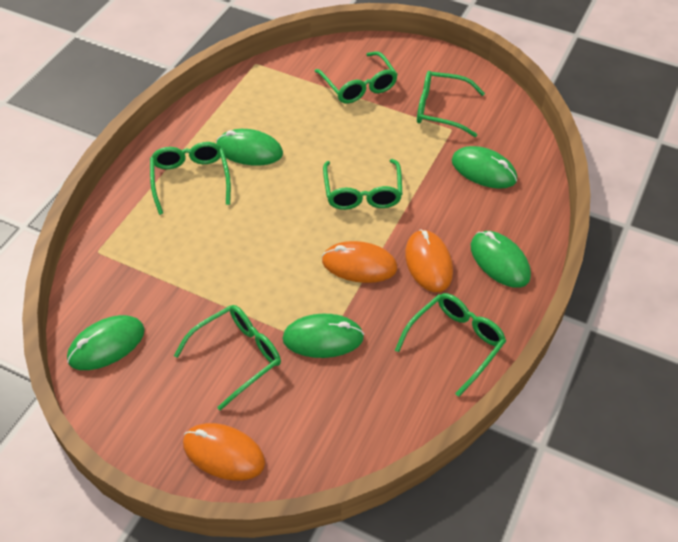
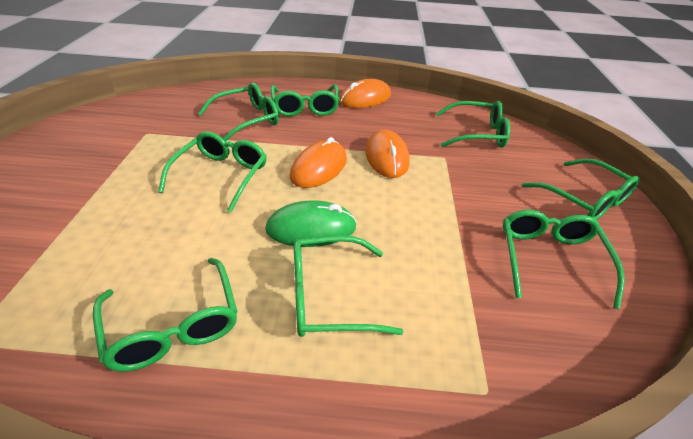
green glasses: 6 -> 8
green mouse: 5 -> 1

